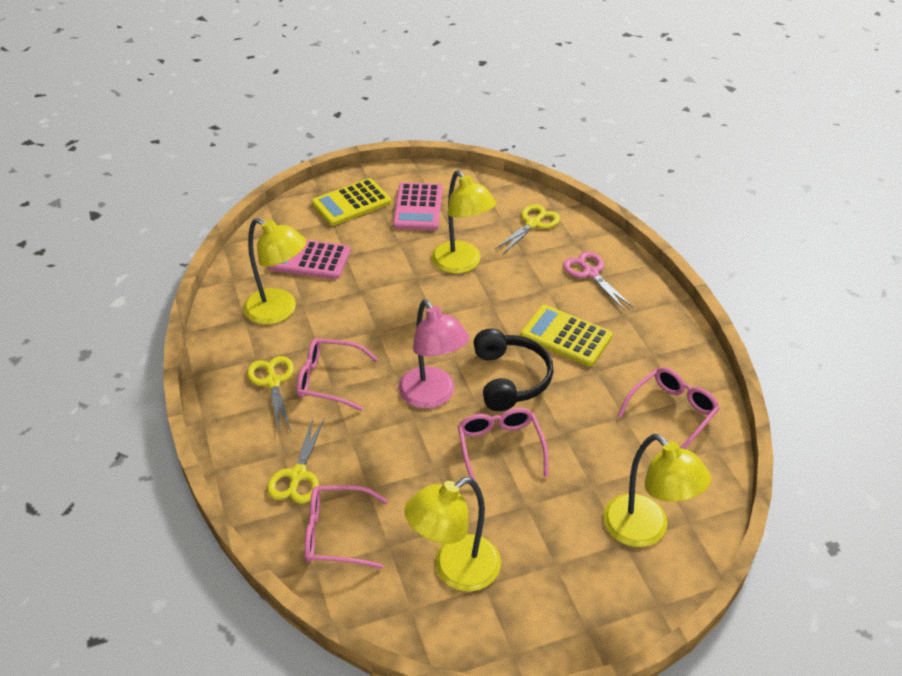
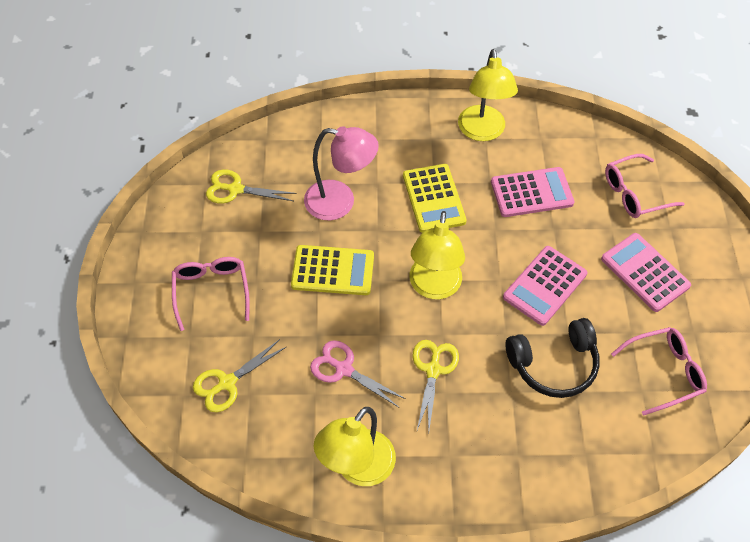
pink calculator: 2 -> 3
pink glasses: 4 -> 3
yellow lamp: 4 -> 3

